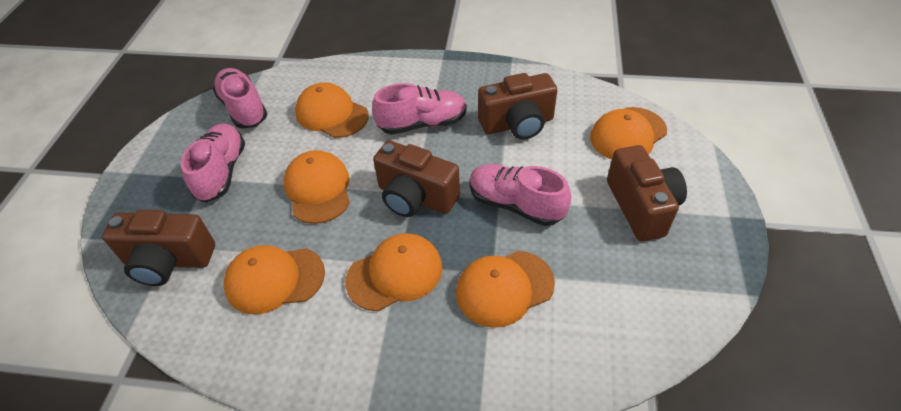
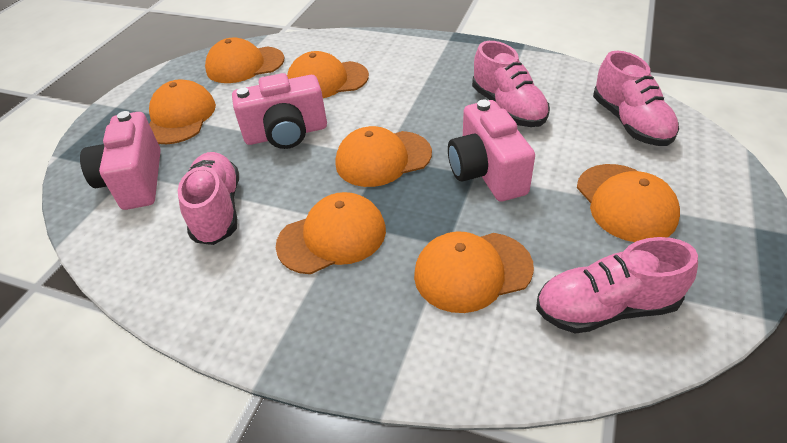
brown camera: 4 -> 0
orange cap: 6 -> 7
pink camera: 0 -> 3

